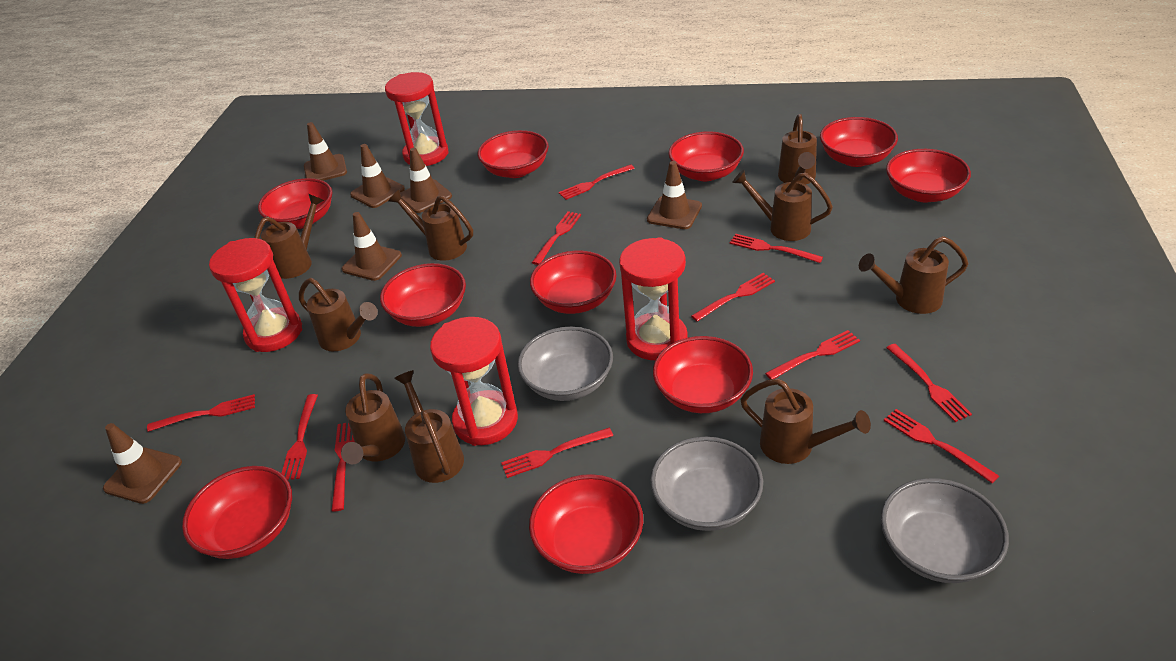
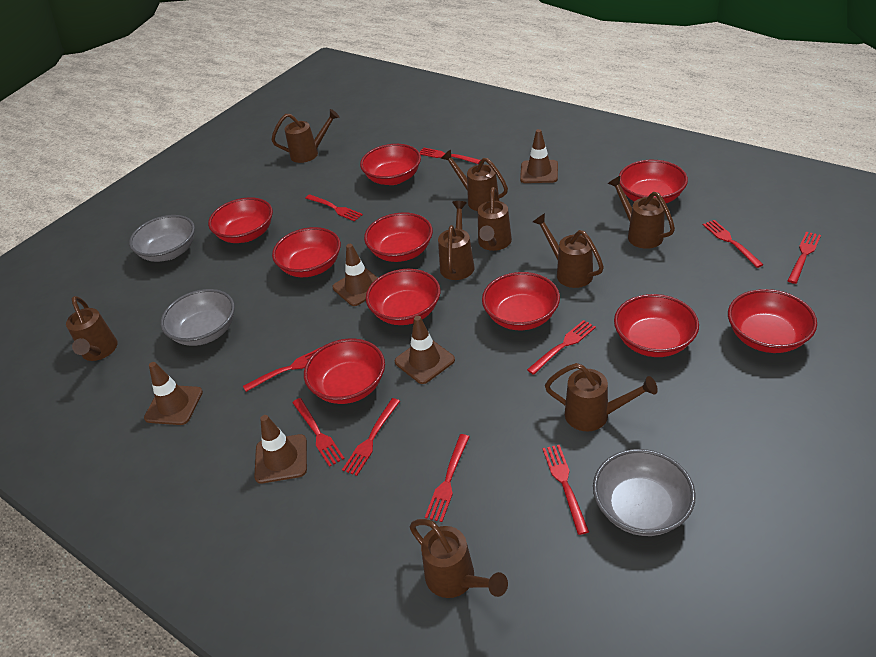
brown traffic cone: 6 -> 5
red fork: 11 -> 10
red hourglass: 4 -> 0

